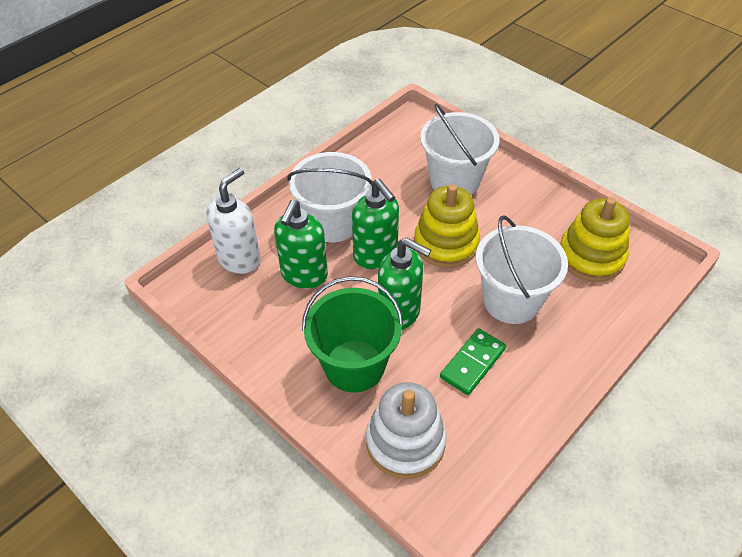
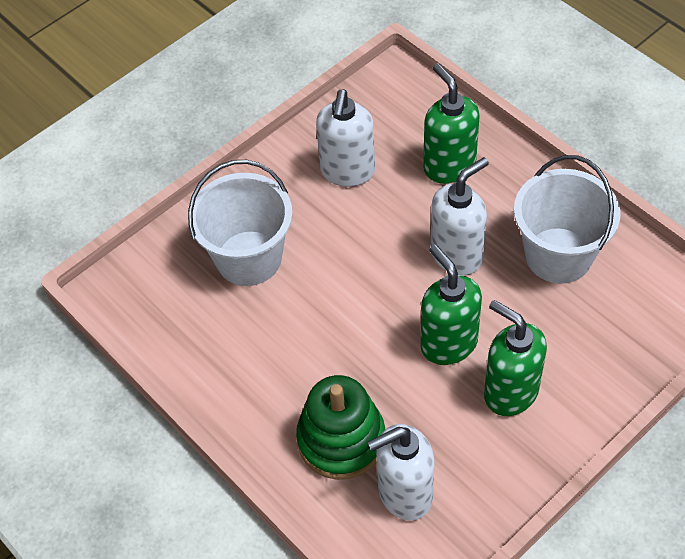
green bucket: 1 -> 0
green domino: 1 -> 0
green stacking toy: 0 -> 1
white bucket: 3 -> 2
white soap dispenser: 1 -> 3
white stacking toy: 1 -> 0
yellow stacking toy: 2 -> 0

